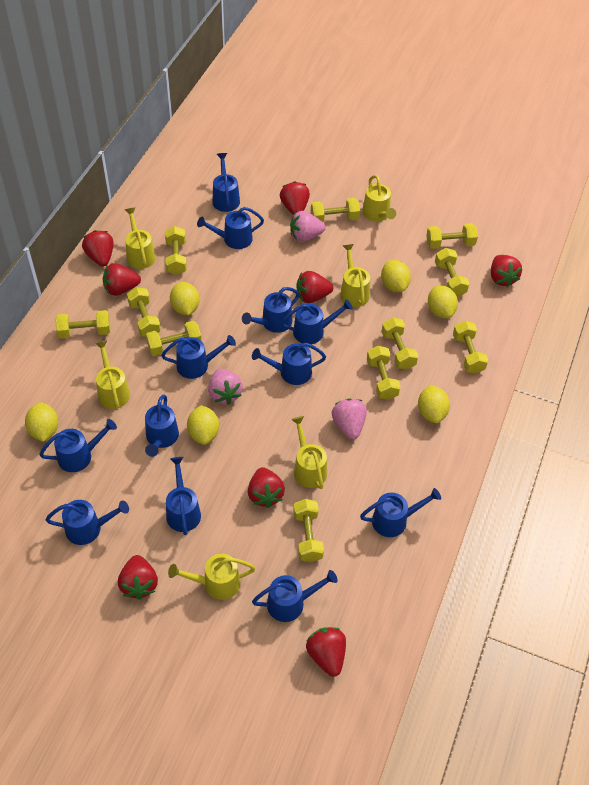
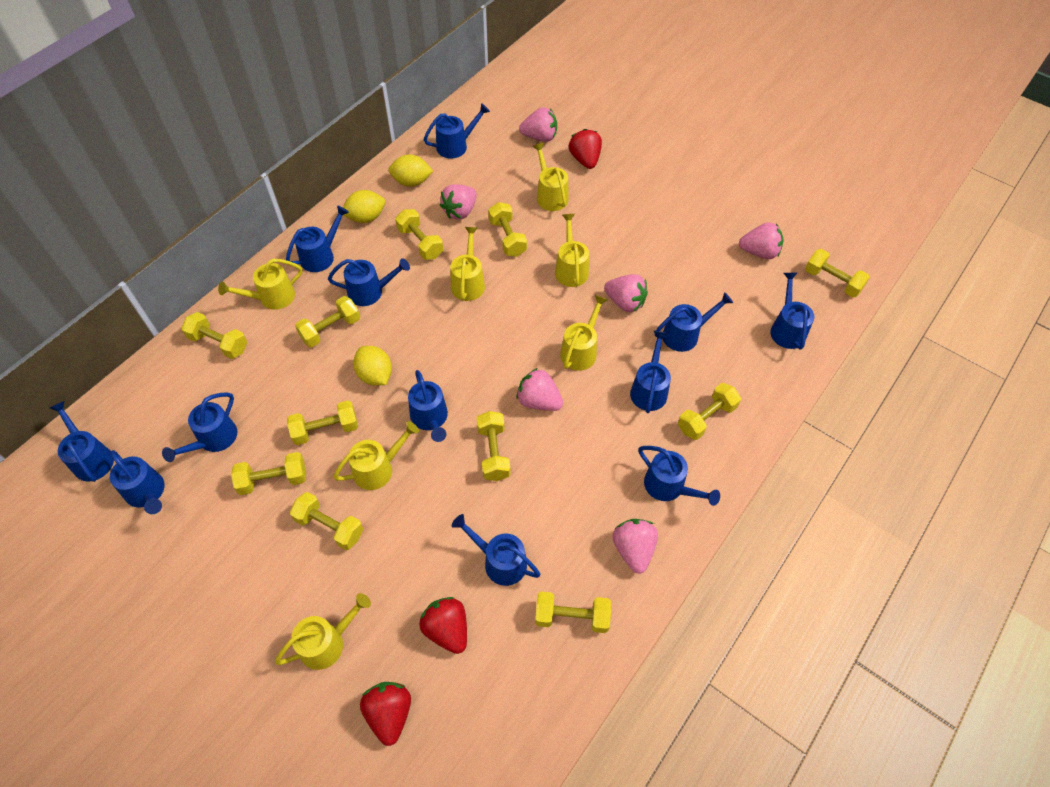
pink strawberry: 3 -> 6
red strawberry: 8 -> 3
yellow lemon: 6 -> 3
yellow watering can: 6 -> 7

